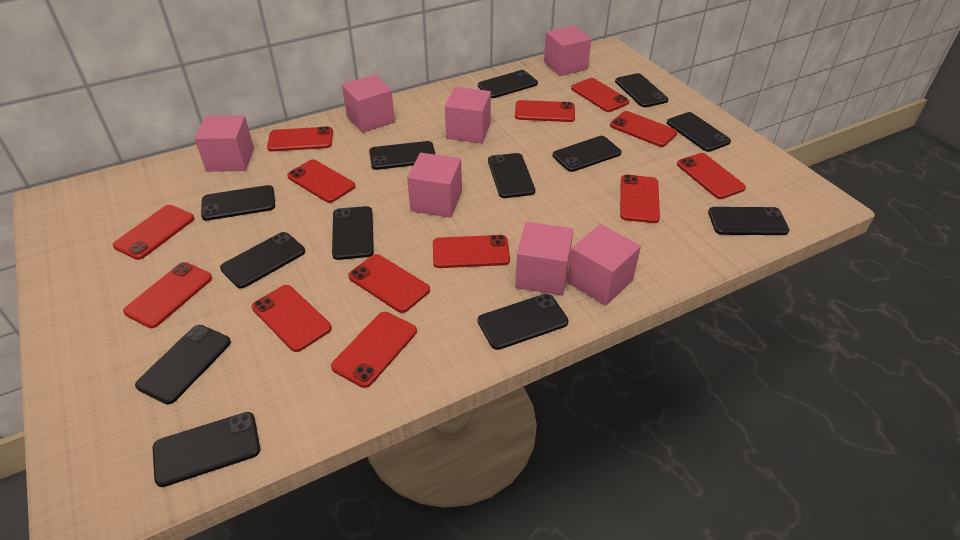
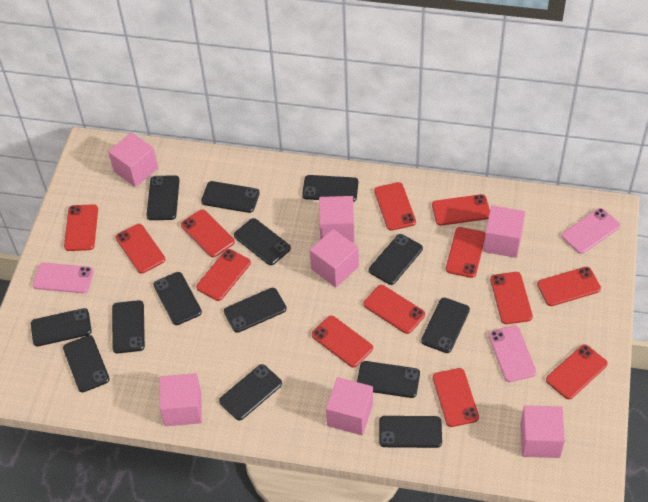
black phone: 13 -> 14
pink phone: 0 -> 3

